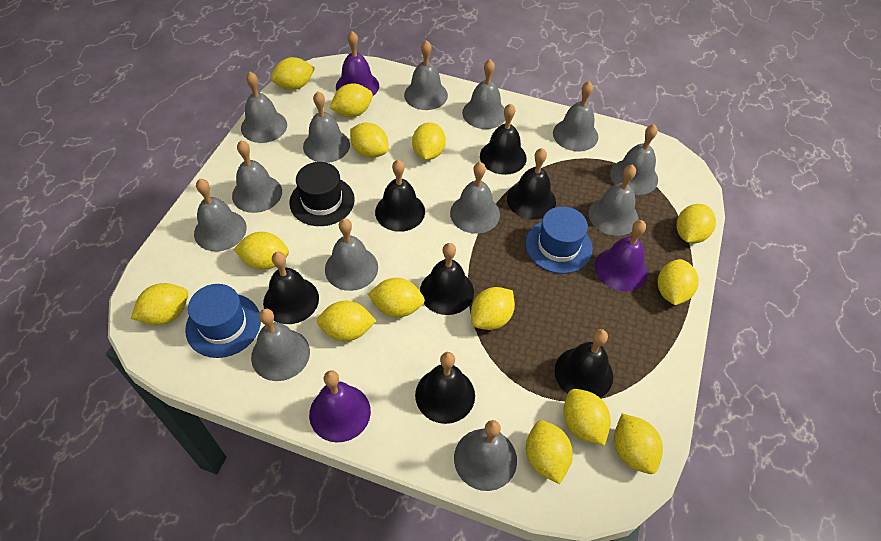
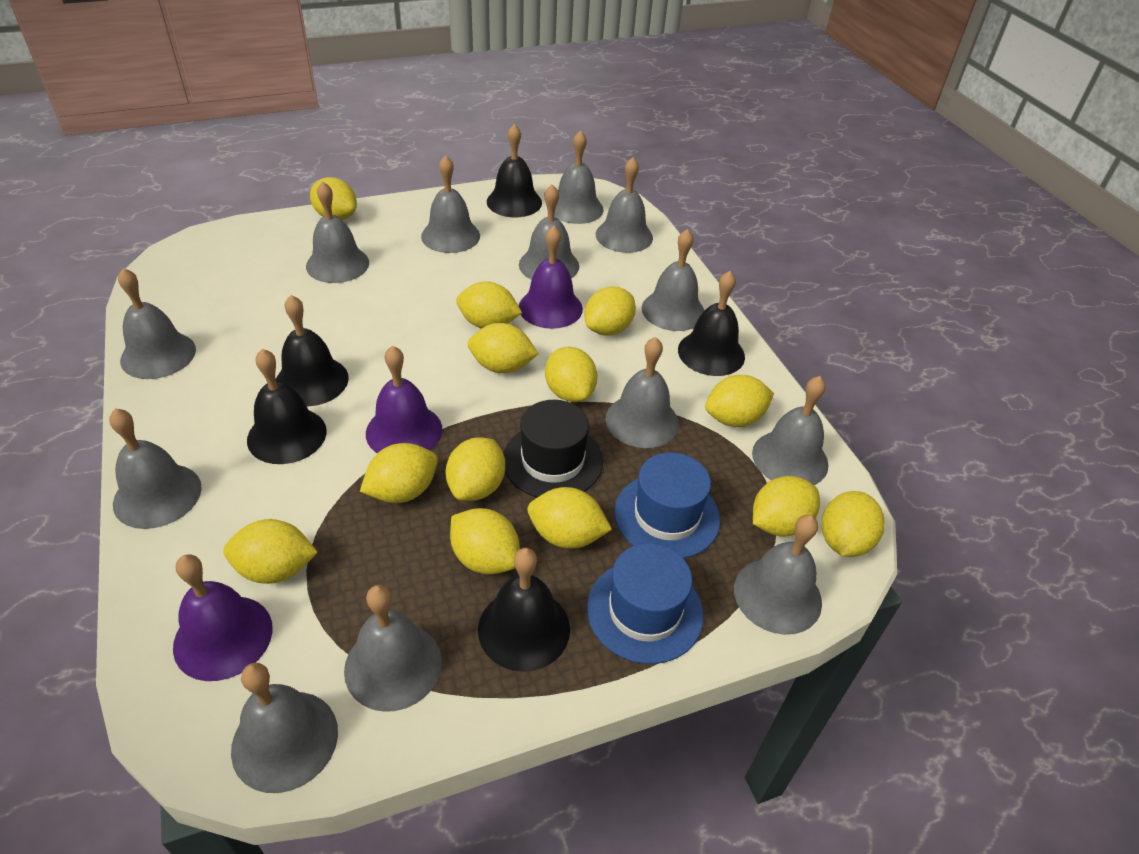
black bell: 7 -> 5
yellow lemon: 14 -> 13

